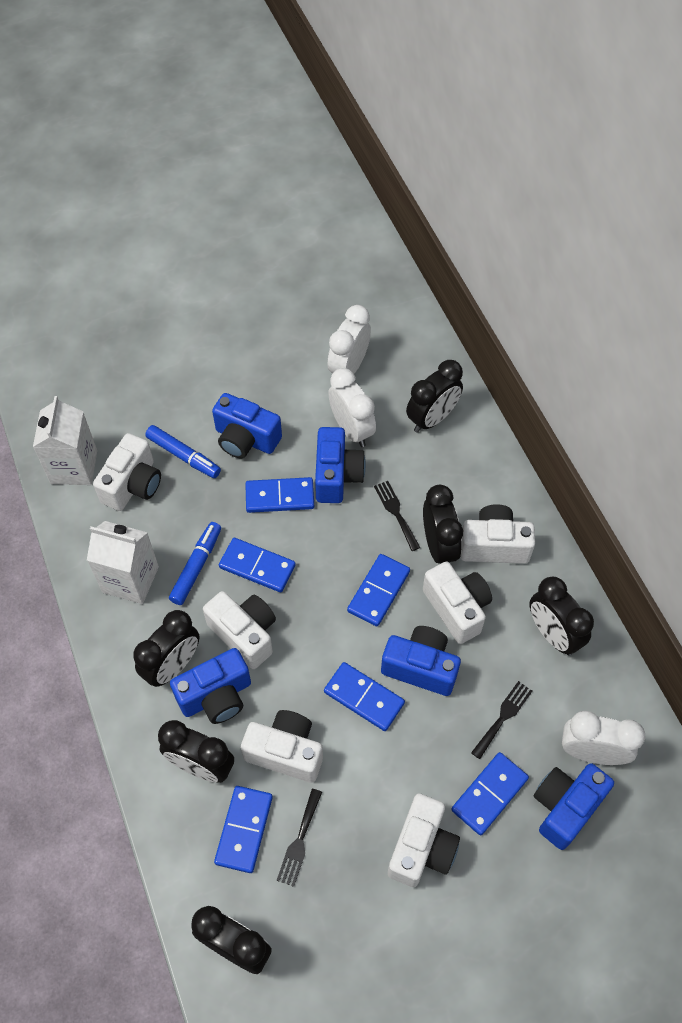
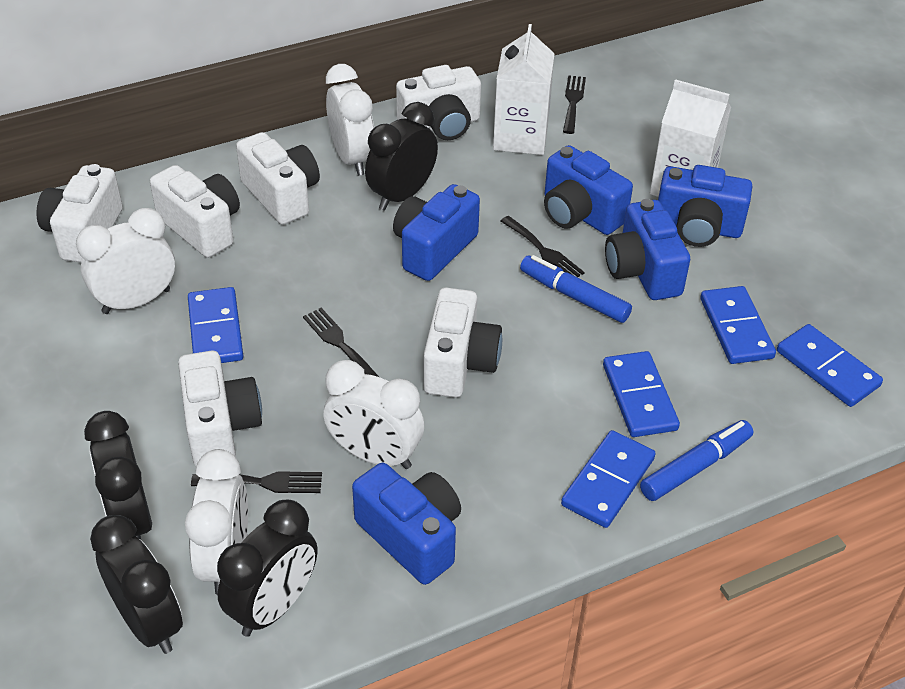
black clock: 6 -> 4
black fork: 3 -> 4
blue domino: 6 -> 5
white clock: 3 -> 4

